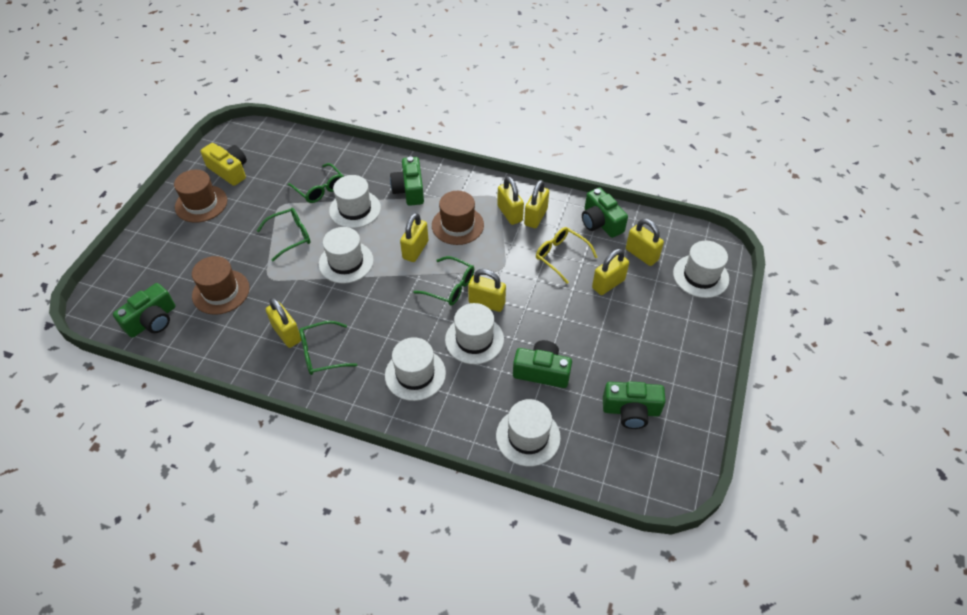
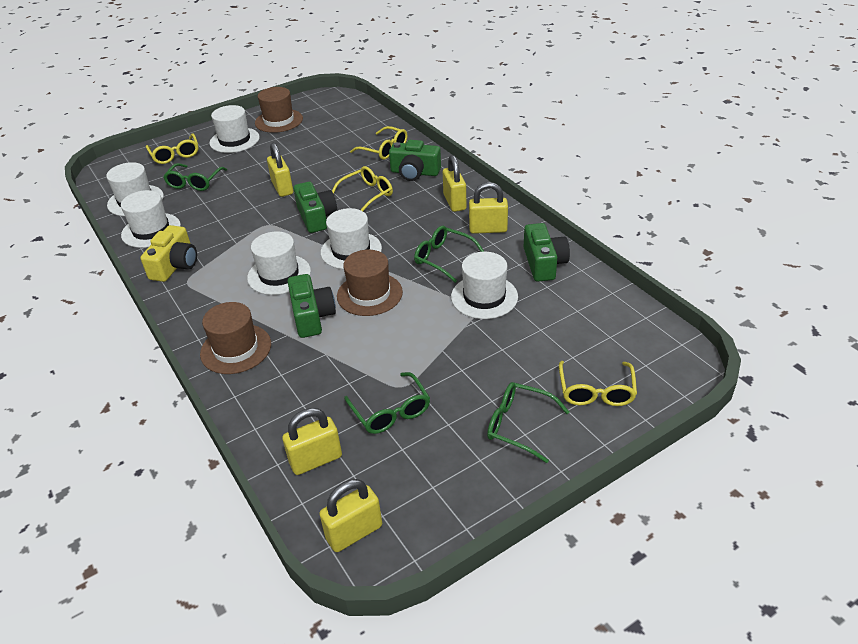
green camera: 5 -> 4
yellow glasses: 1 -> 4
yellow padlock: 7 -> 5

